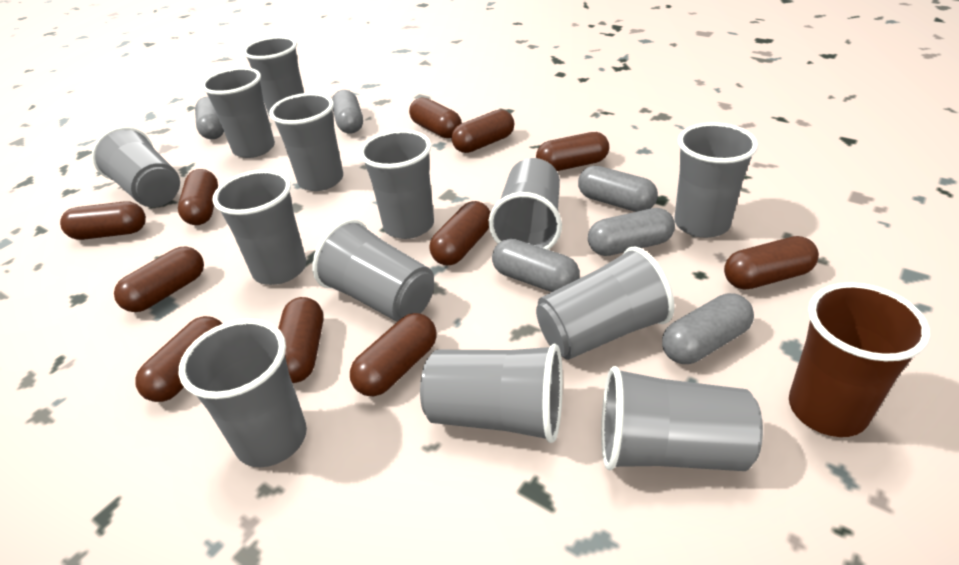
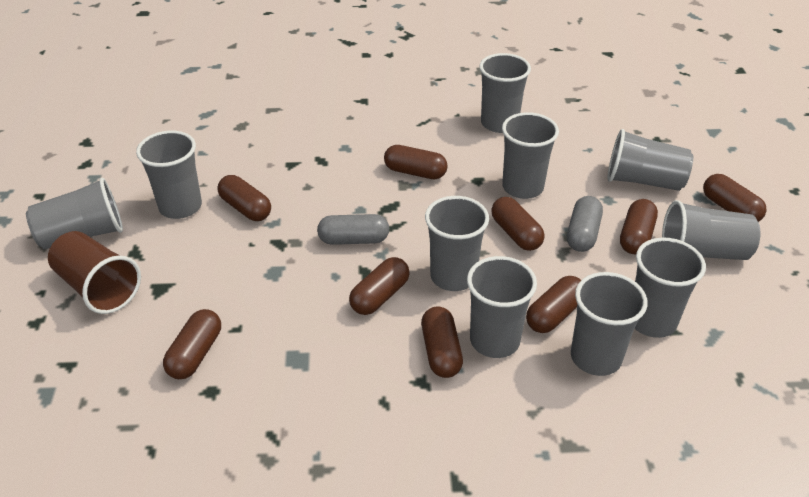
brown capsule: 11 -> 9
grey capsule: 6 -> 2
grey cup: 13 -> 10

